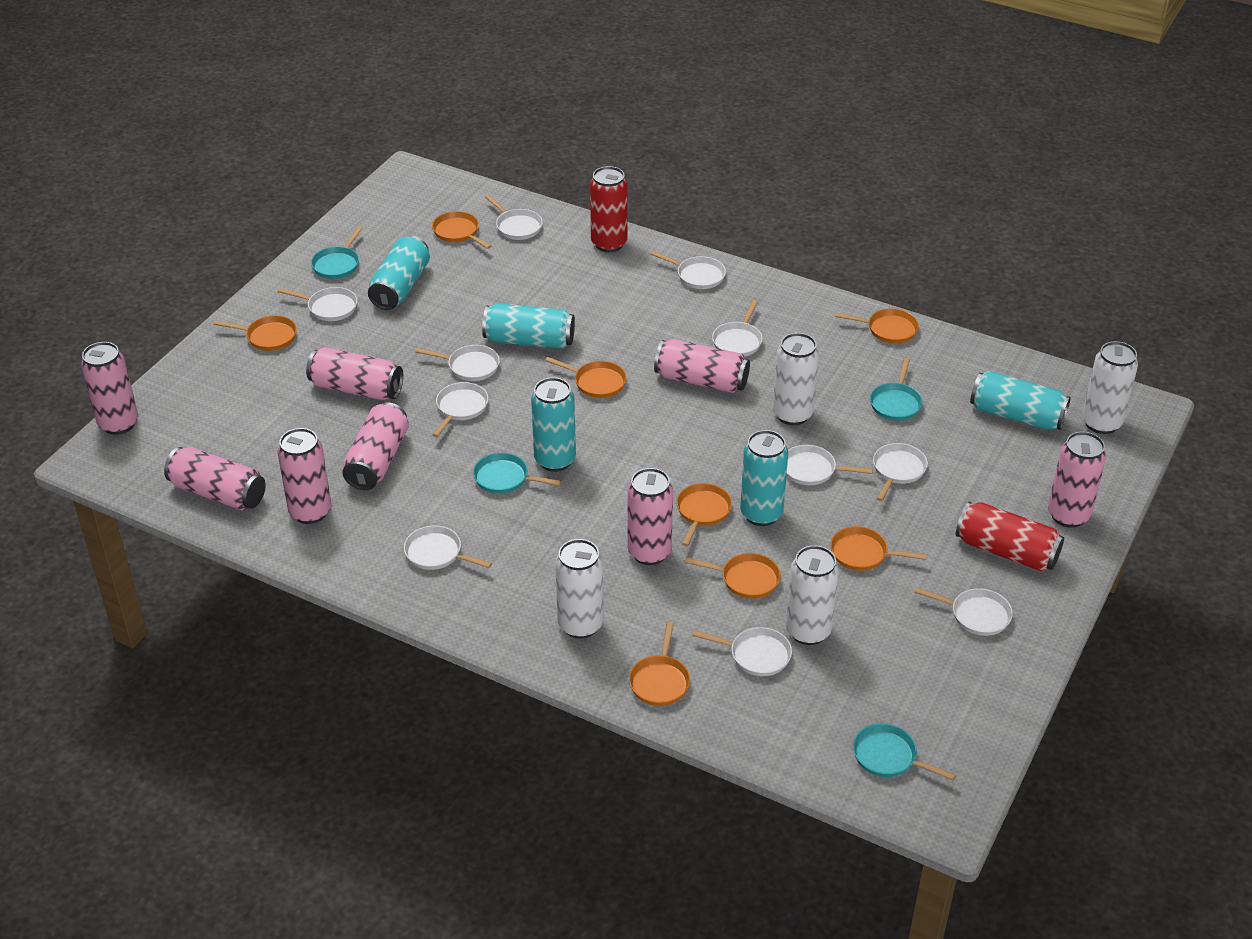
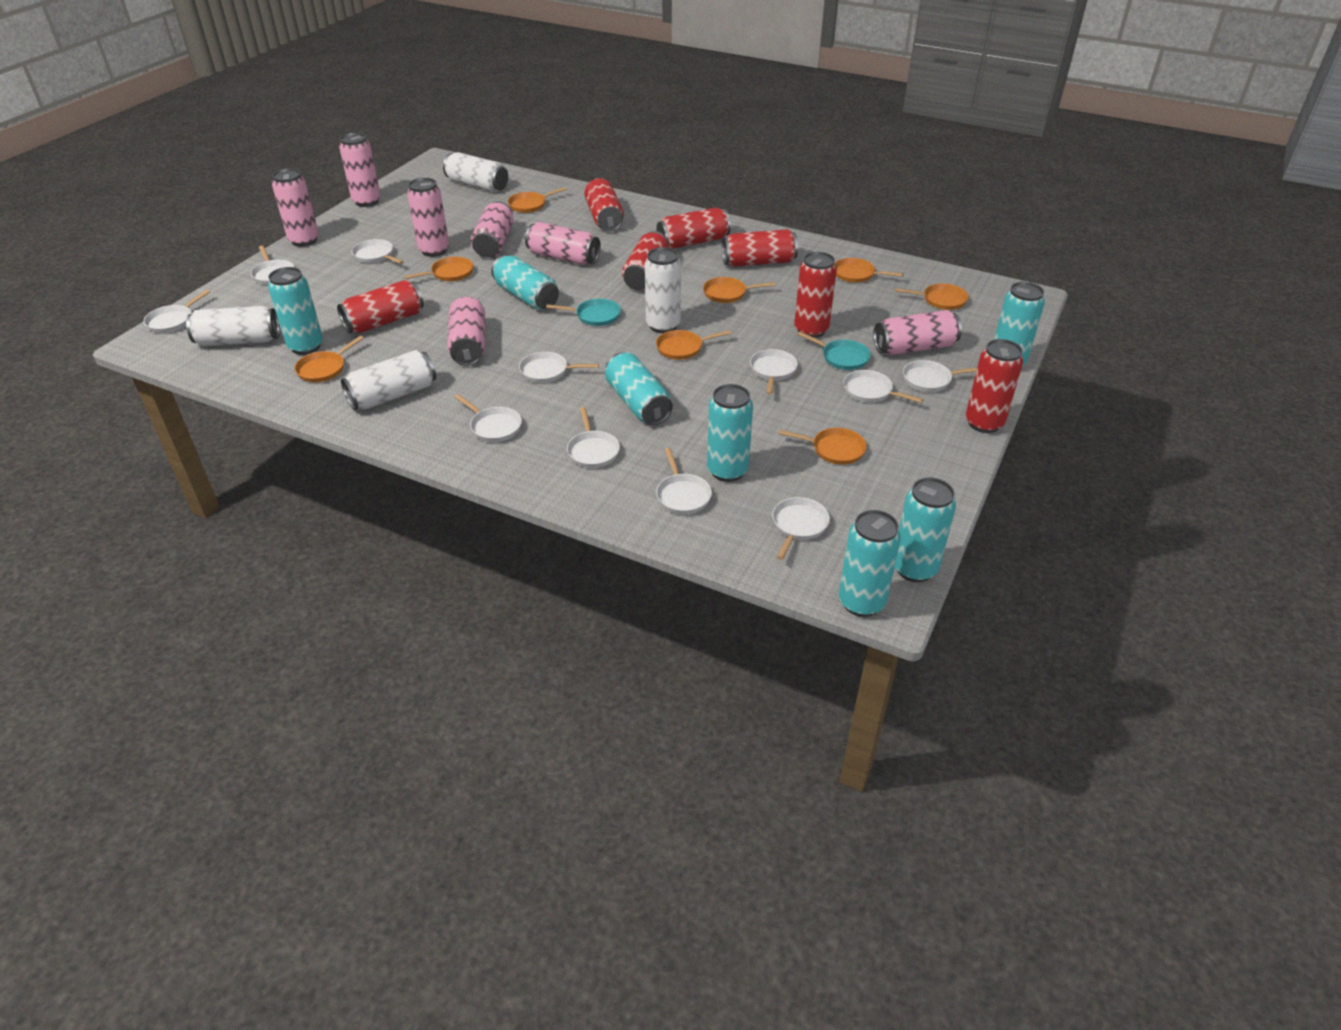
pink can: 8 -> 7
red can: 2 -> 7
turquoise can: 5 -> 7
turquoise pan: 4 -> 2

